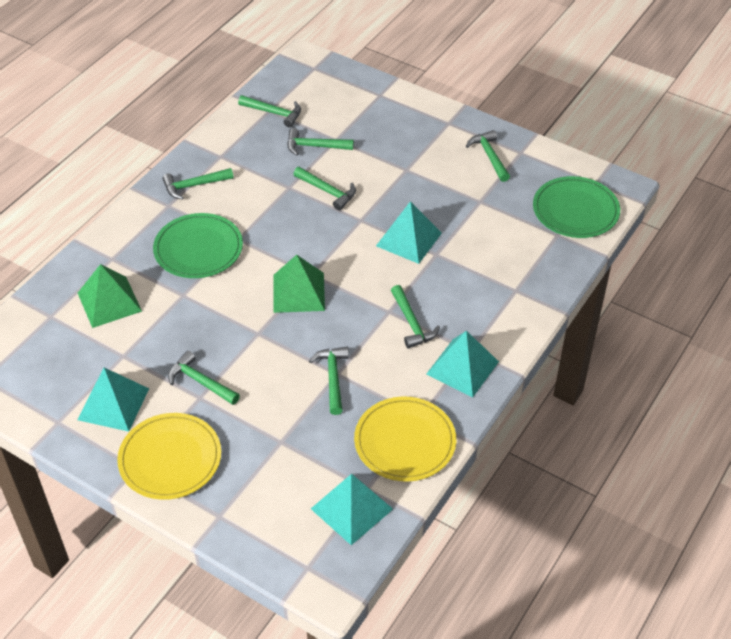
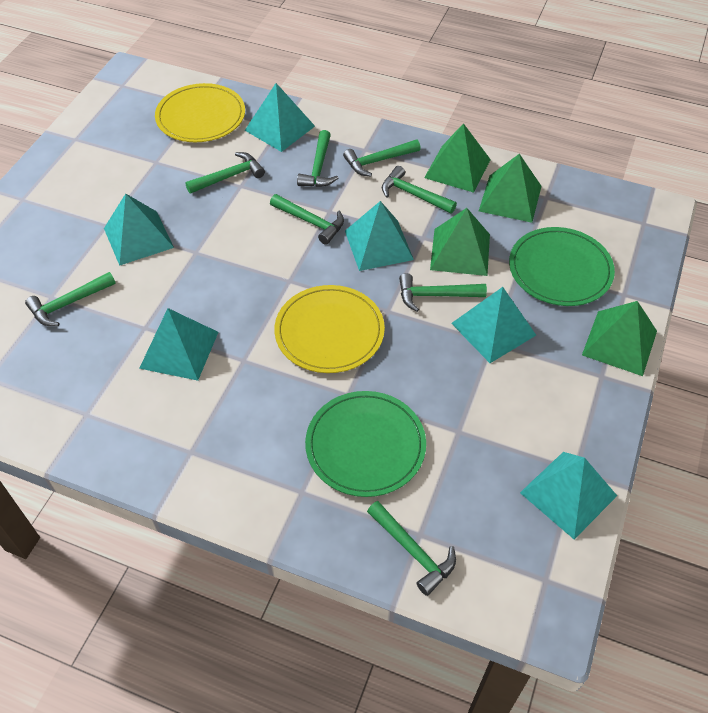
green pyramid: 2 -> 4
turquoise pyramid: 4 -> 6

